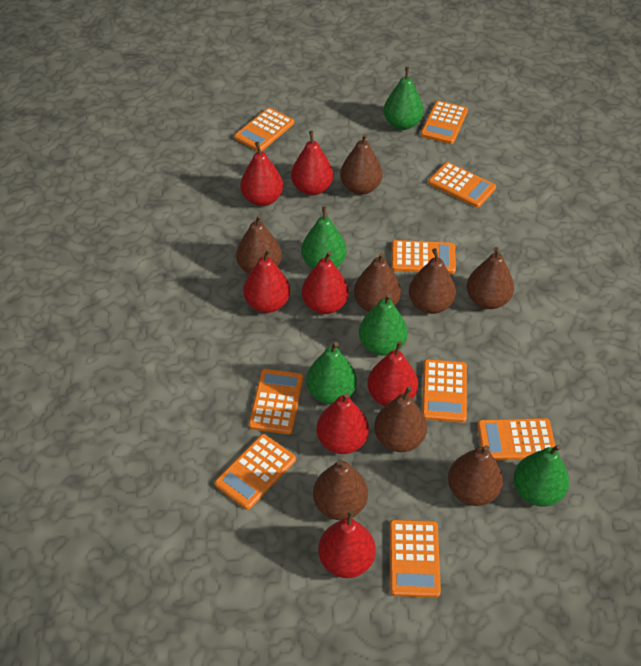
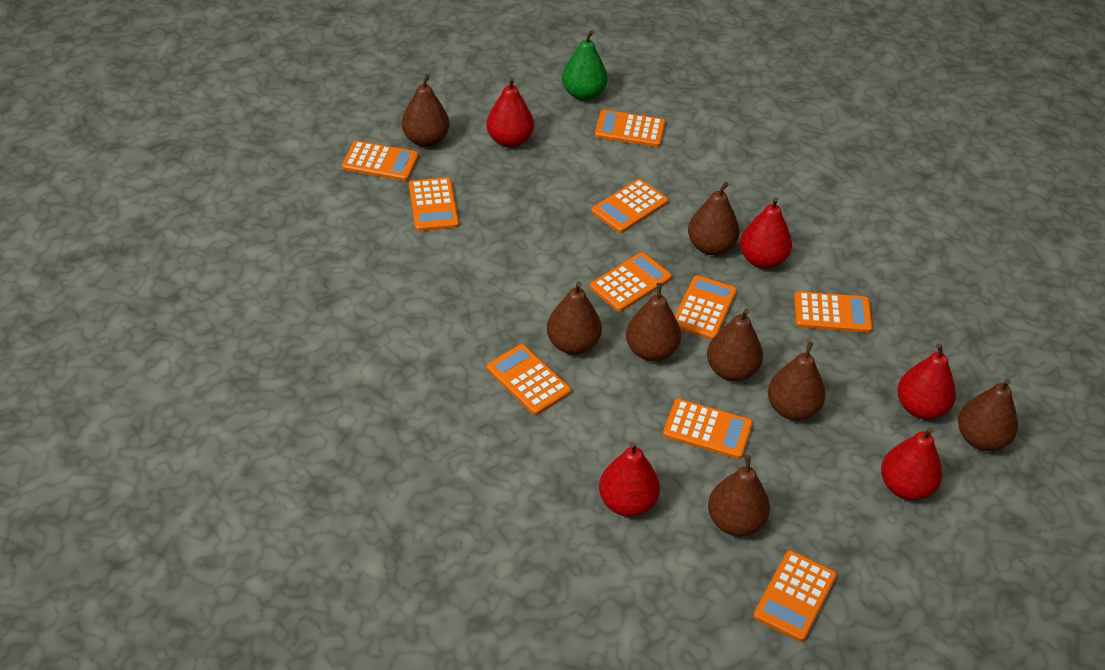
green pear: 5 -> 1
orange calculator: 9 -> 10
red pear: 7 -> 5

